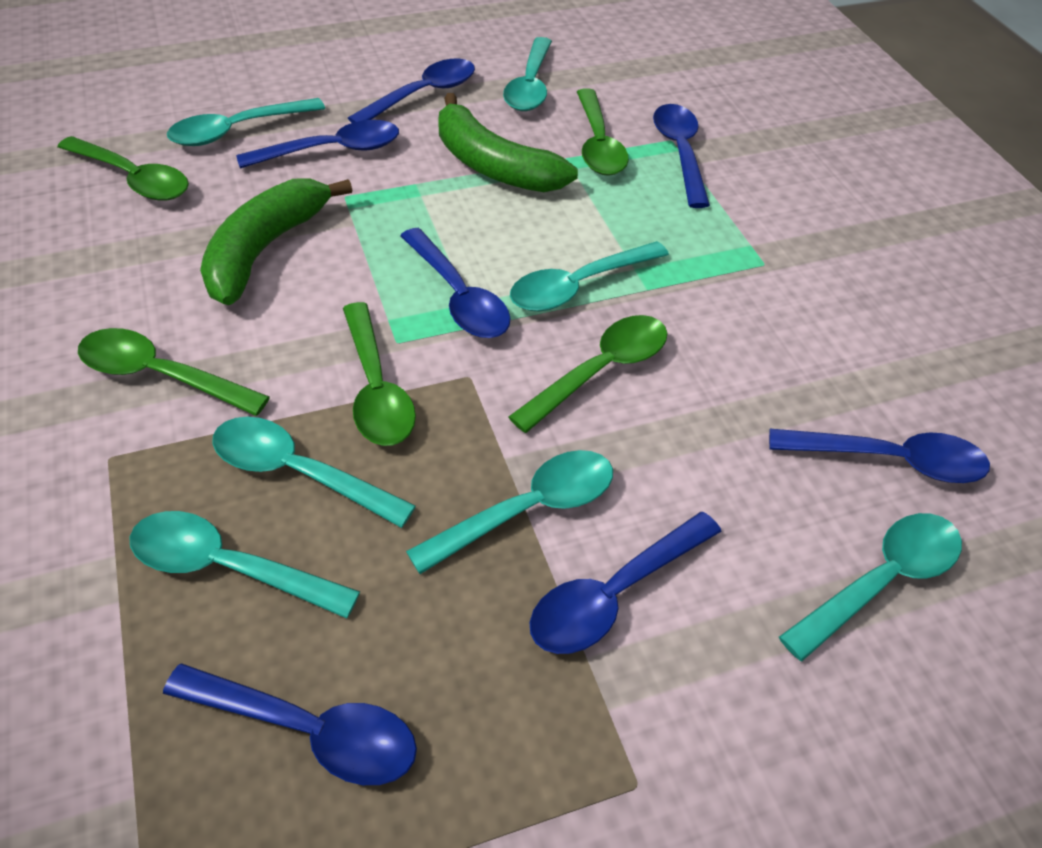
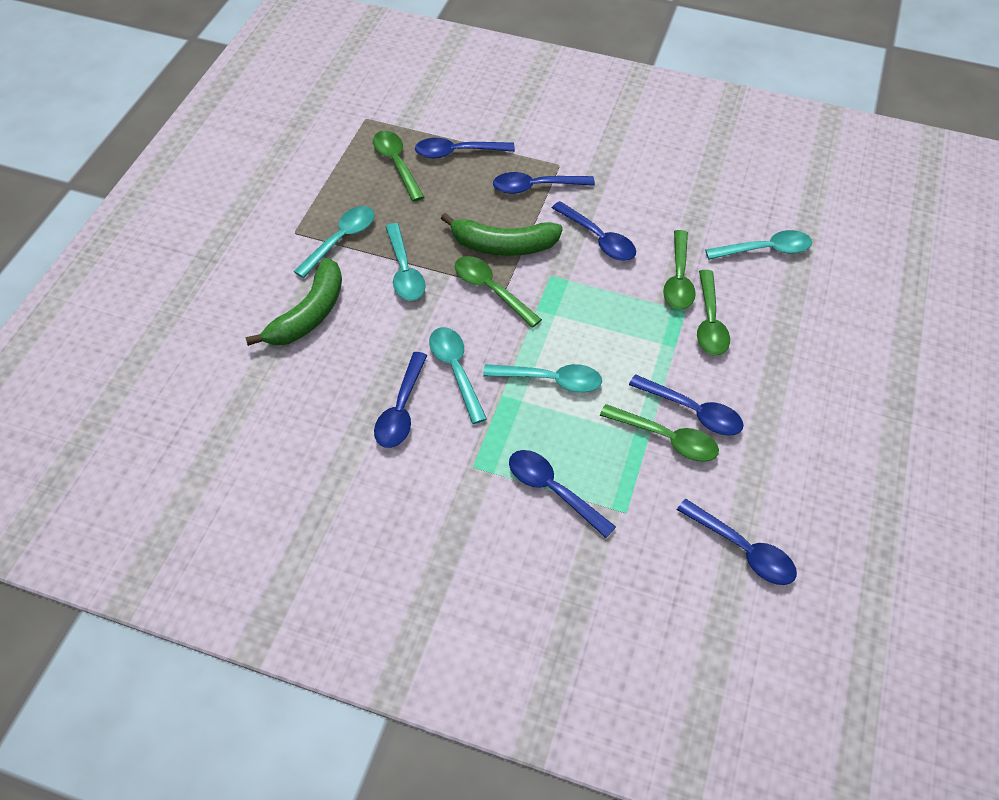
turquoise spoon: 7 -> 5

